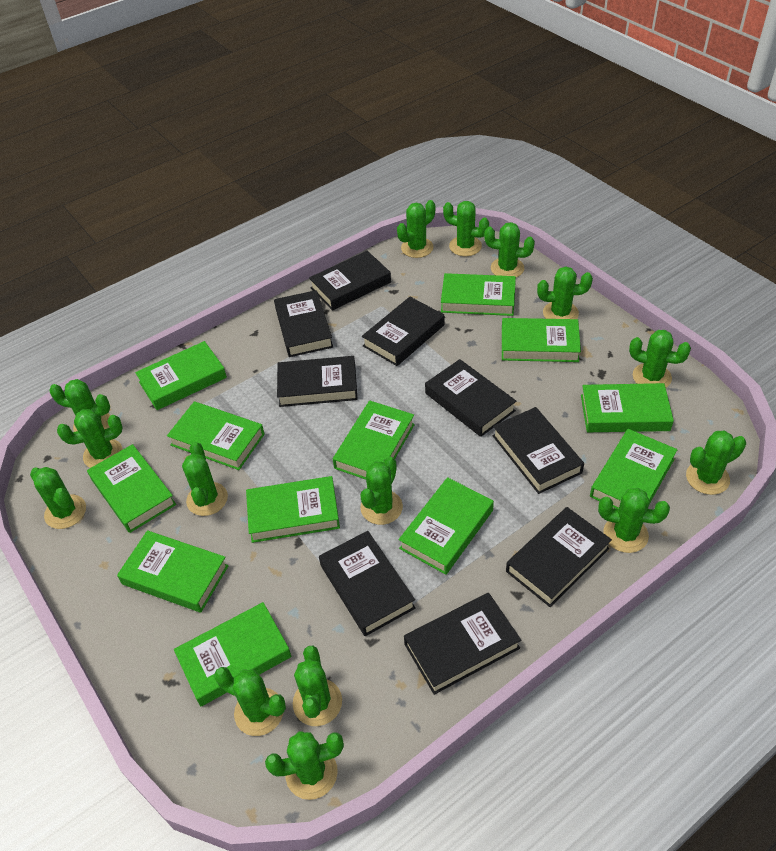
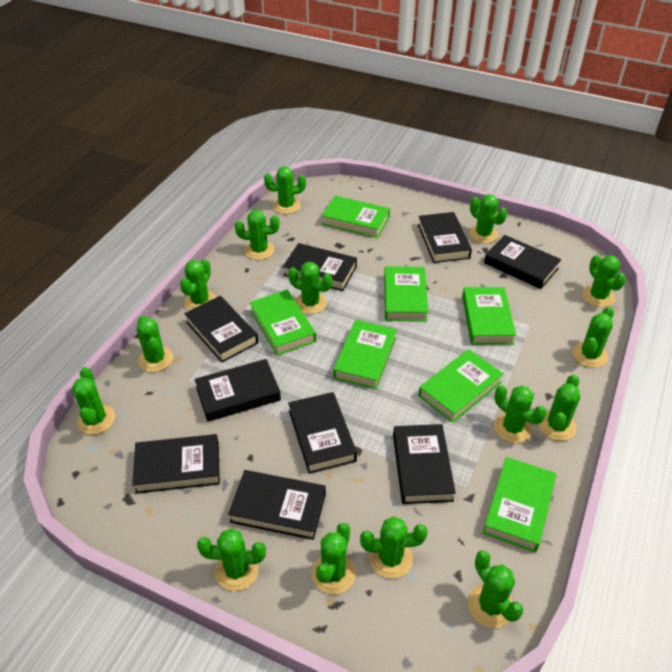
green book: 12 -> 7

